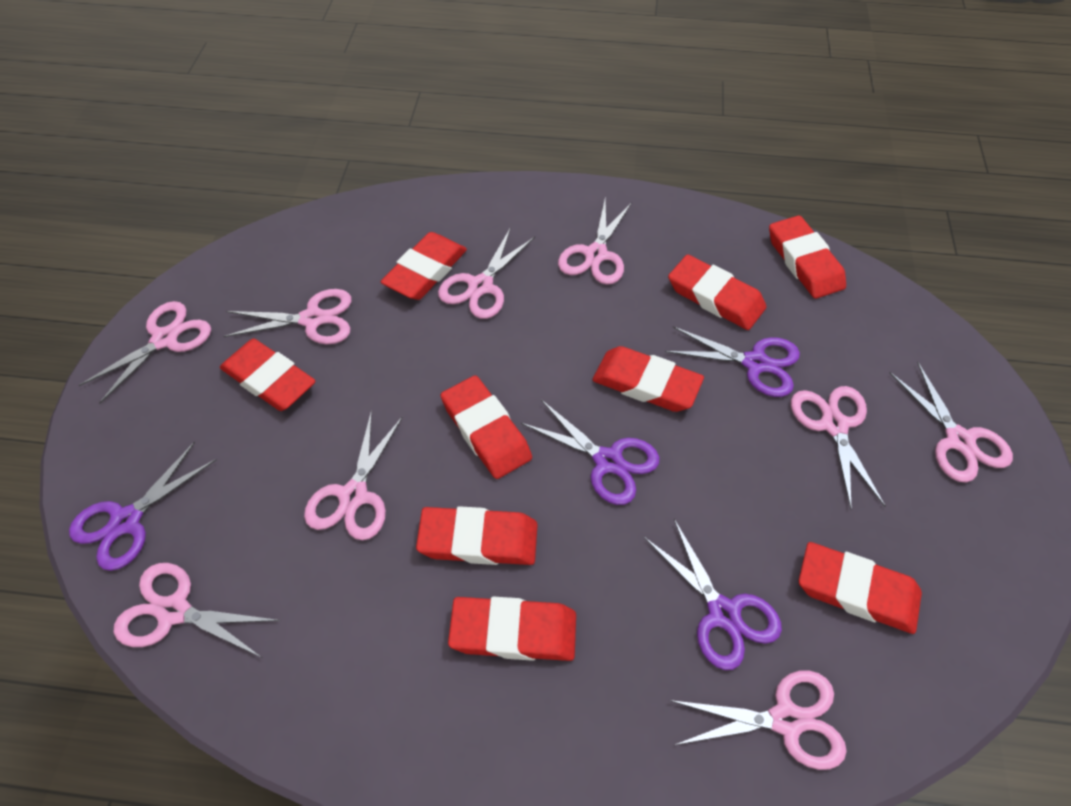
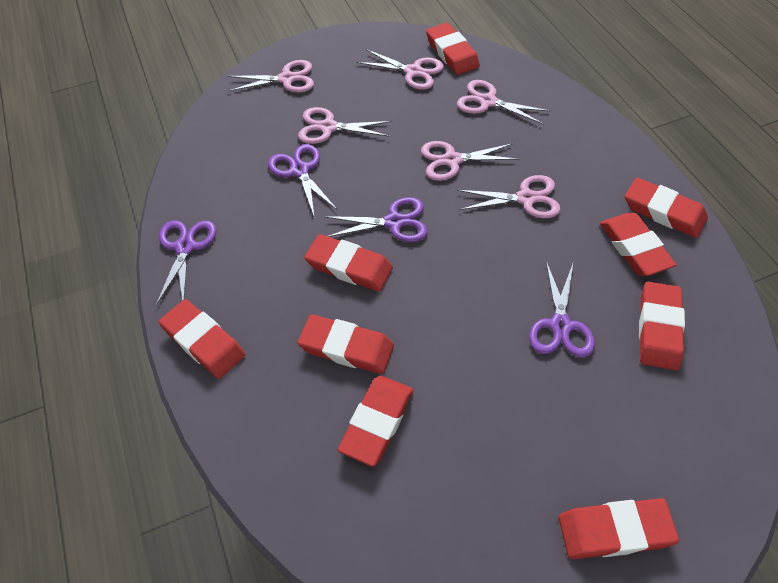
pink scissors: 9 -> 6

